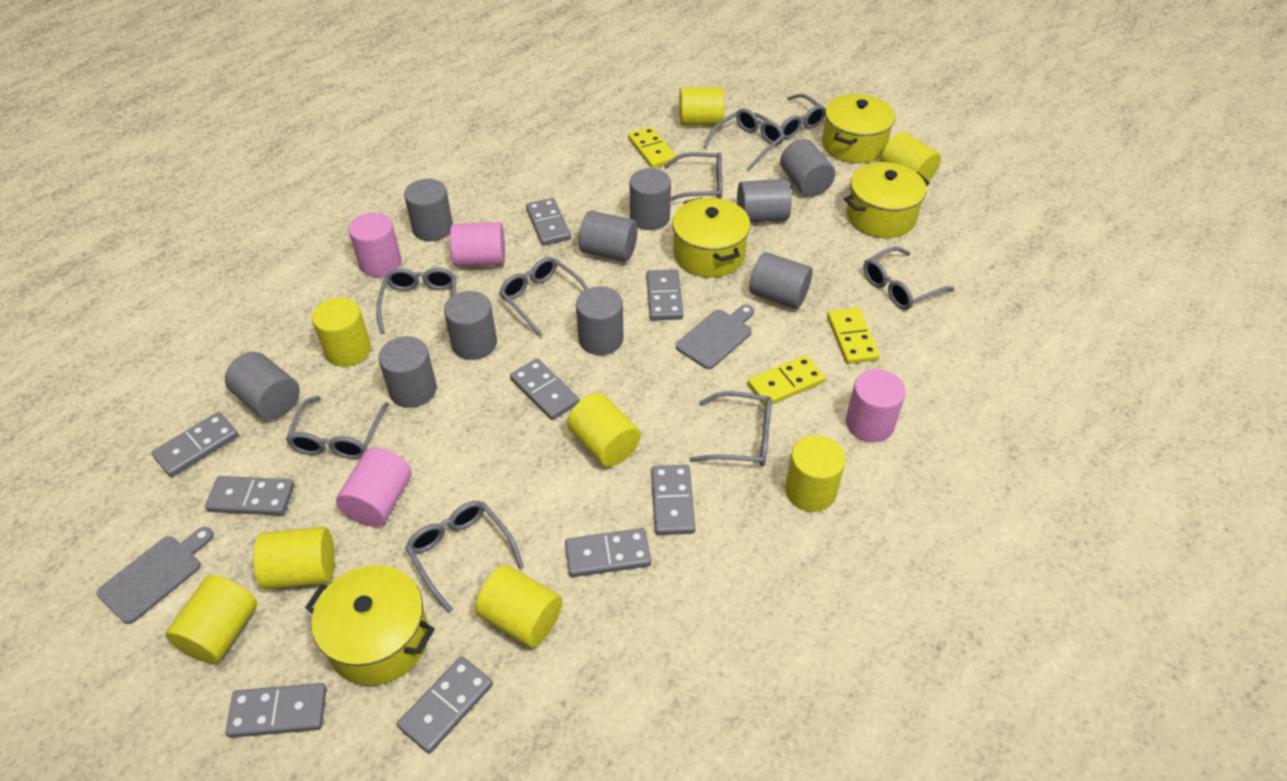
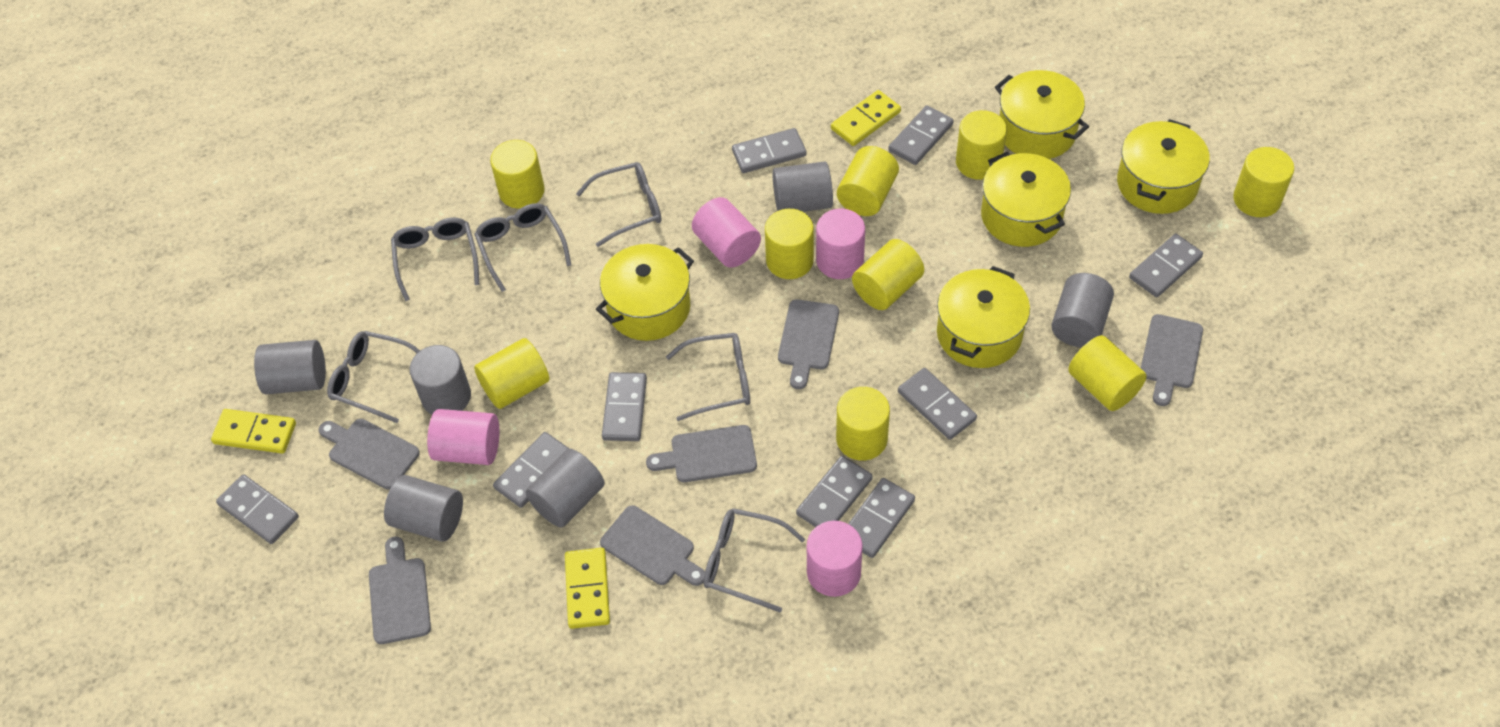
grey cutting board: 2 -> 6
grey cylinder: 10 -> 6
grey glasses: 9 -> 6
yellow cylinder: 8 -> 9
yellow pot: 4 -> 5

